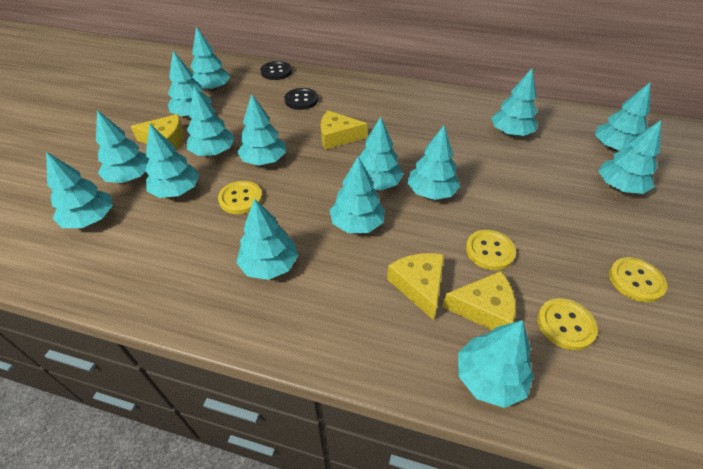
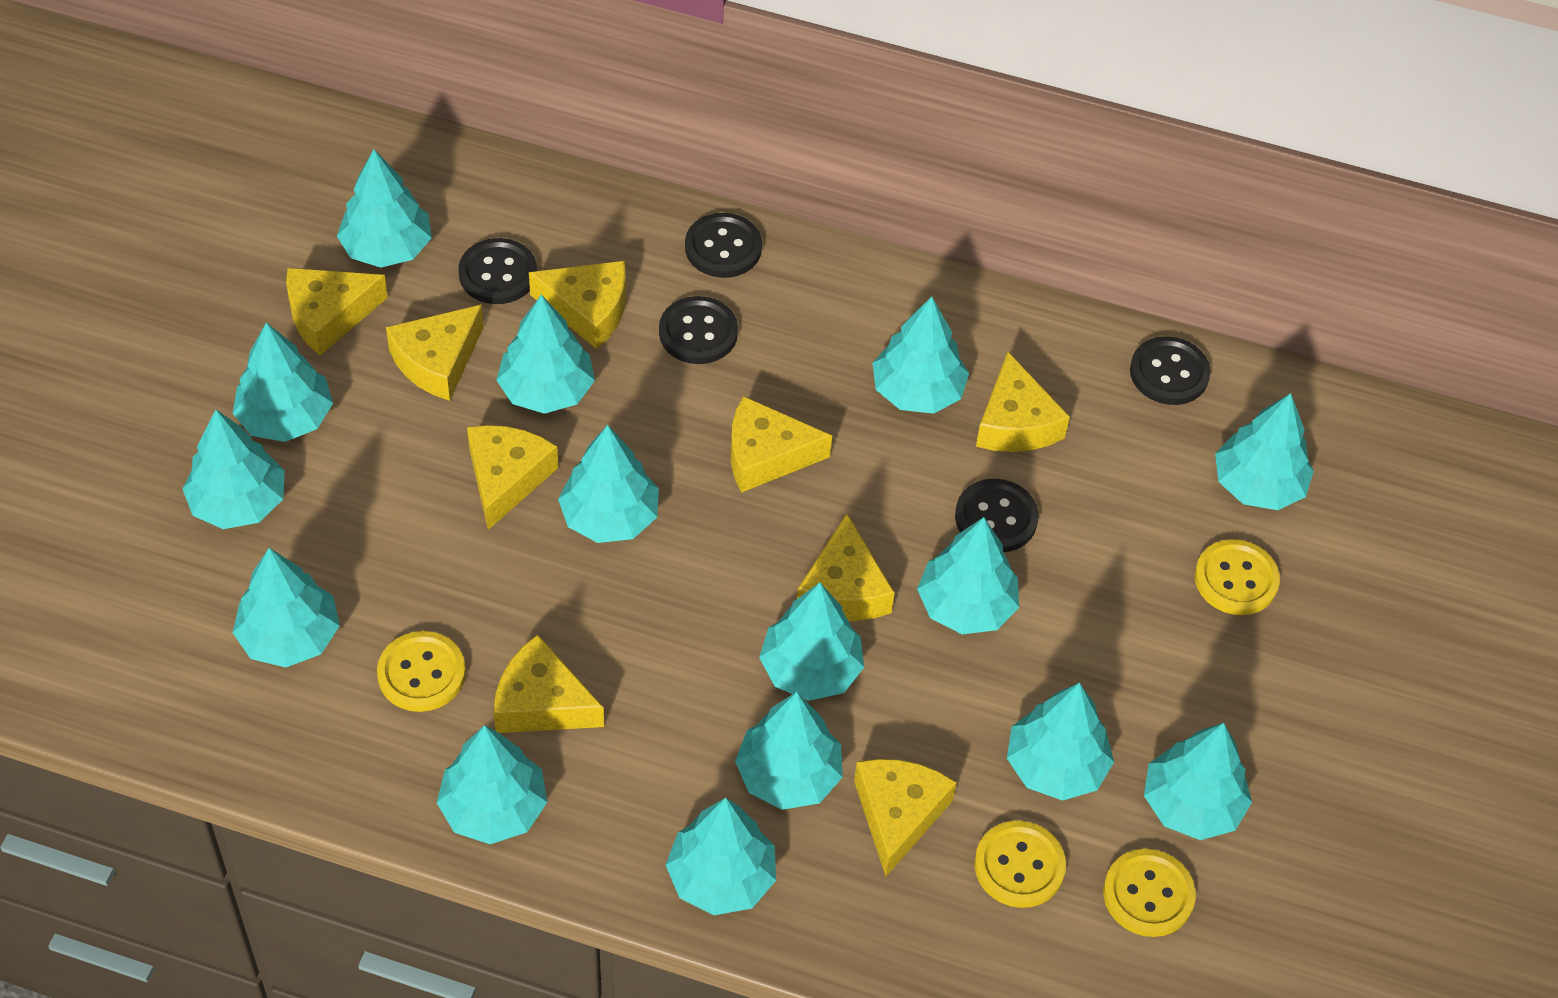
black button: 2 -> 5
yellow cheese: 4 -> 9

